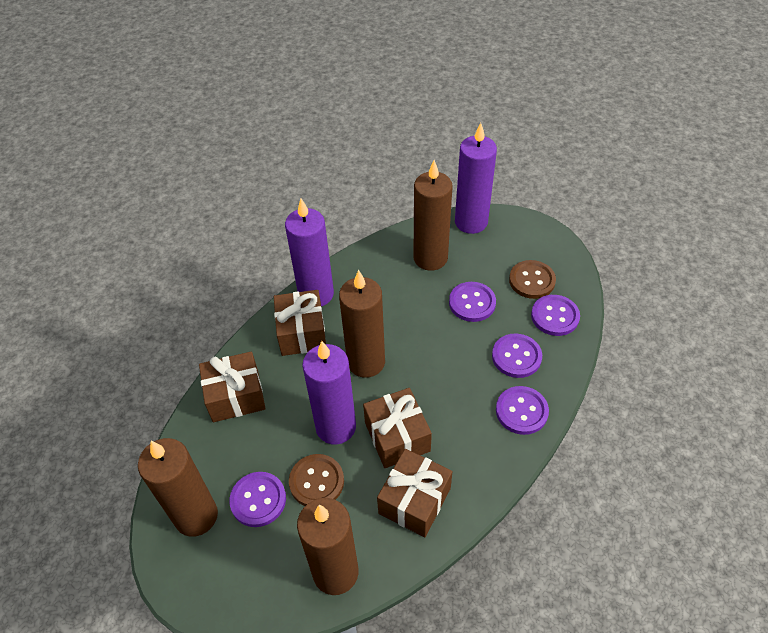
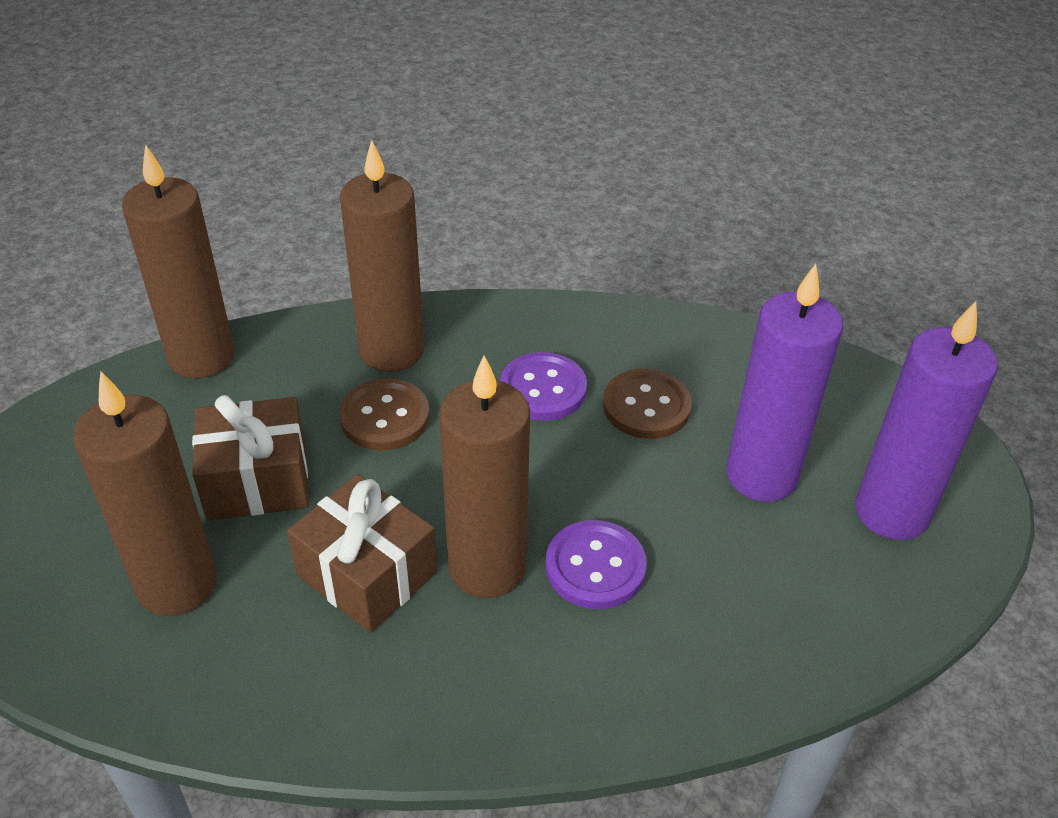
brown gift: 4 -> 2
purple button: 5 -> 2
purple candle: 3 -> 2

